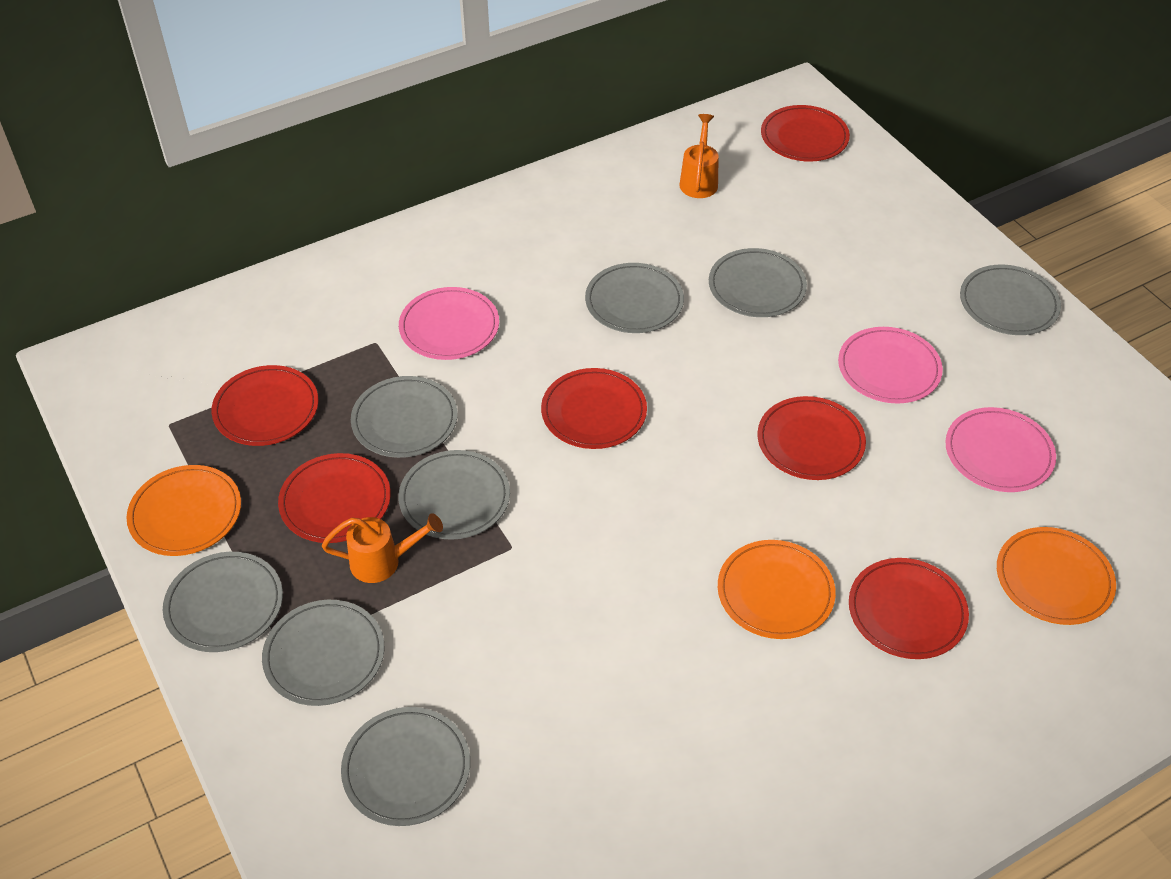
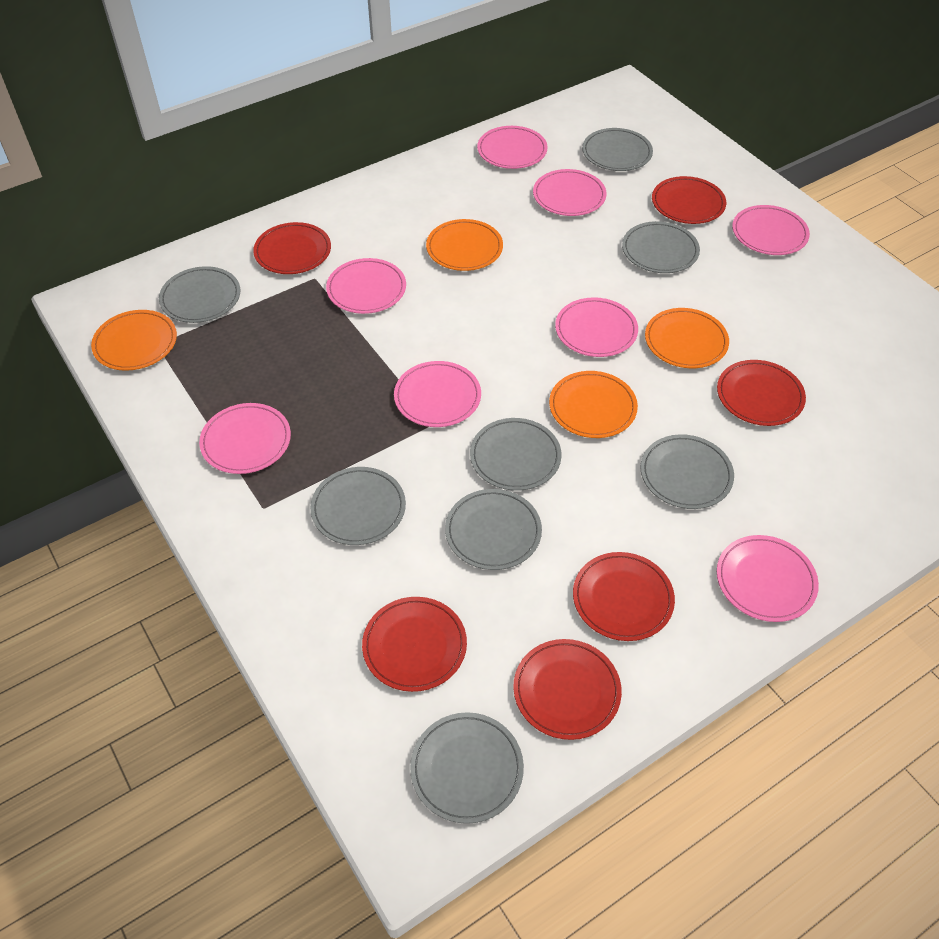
orange plate: 3 -> 4
orange watering can: 2 -> 0
pink plate: 3 -> 8

